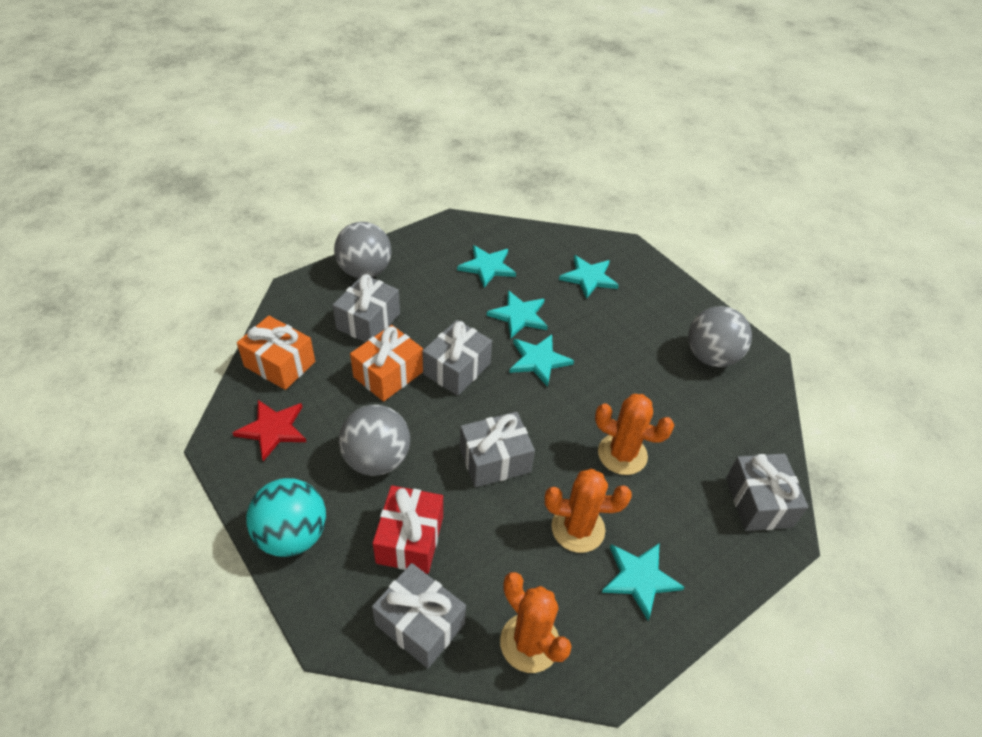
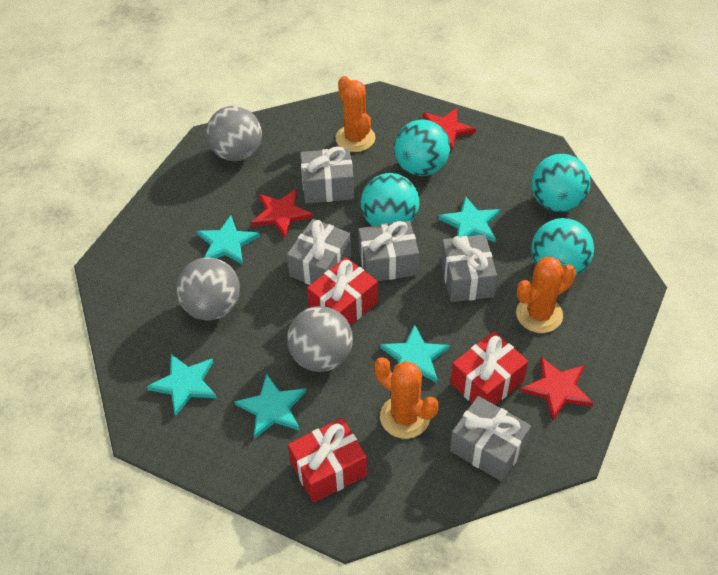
orange gift: 2 -> 0
red gift: 1 -> 3
red star: 1 -> 3
turquoise ball: 1 -> 4

